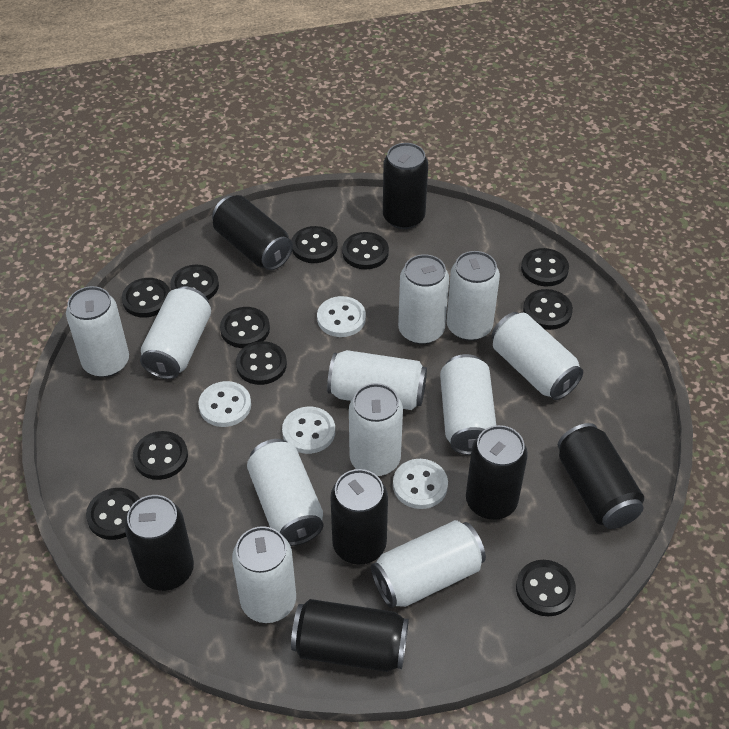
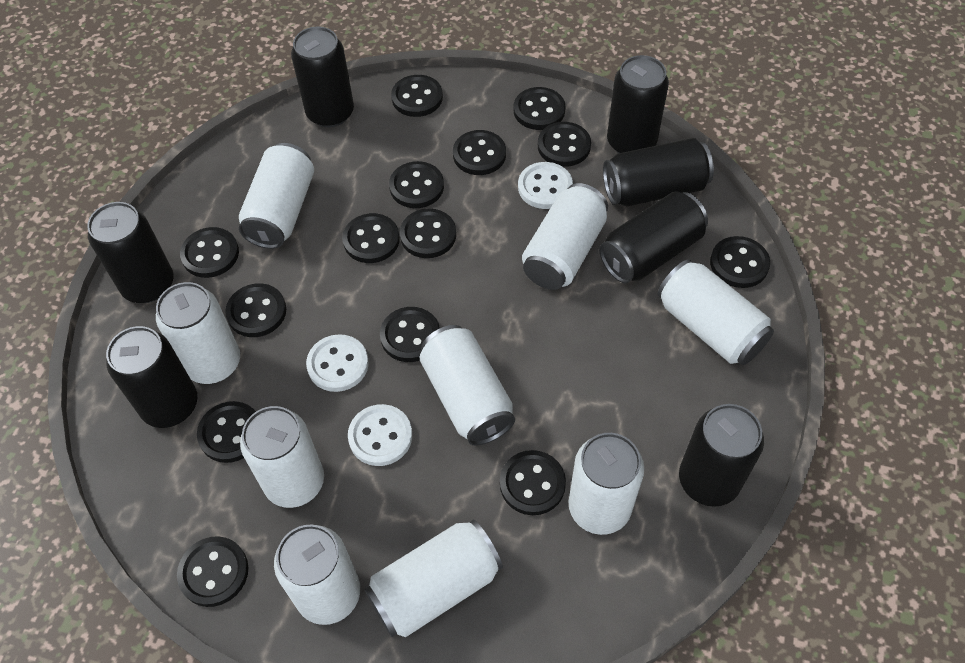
black button: 11 -> 14
white button: 4 -> 3
white can: 11 -> 9

